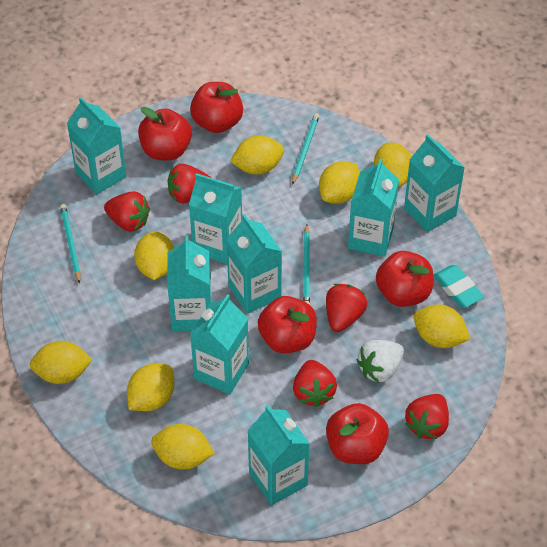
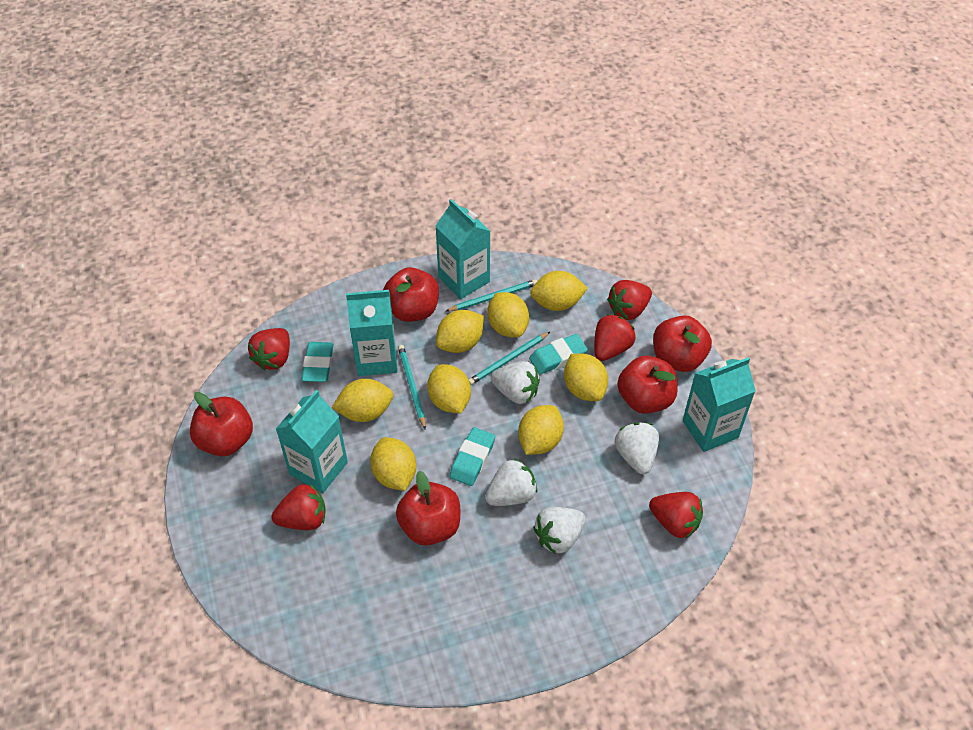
turquoise carton: 8 -> 4
turquoise eraser: 1 -> 3
white strawberry: 1 -> 4

